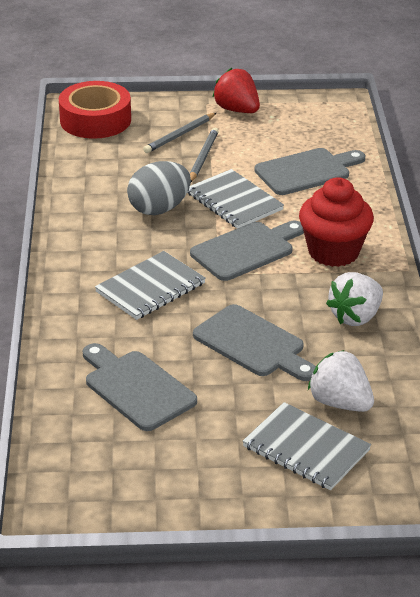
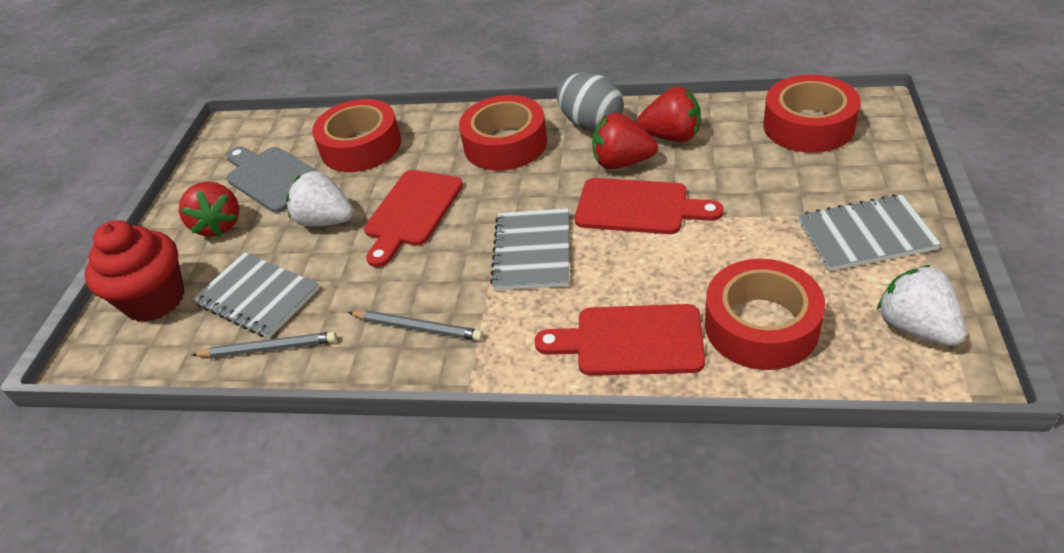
grey cutting board: 4 -> 1
red cutting board: 0 -> 3
red strawberry: 1 -> 3
red tape: 1 -> 4

